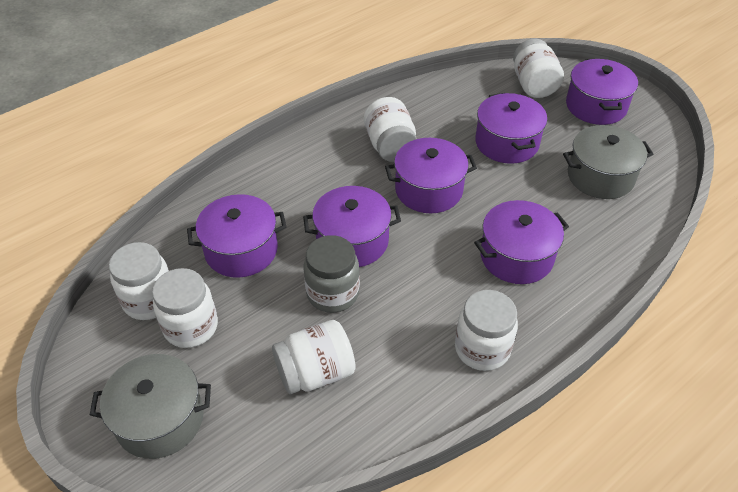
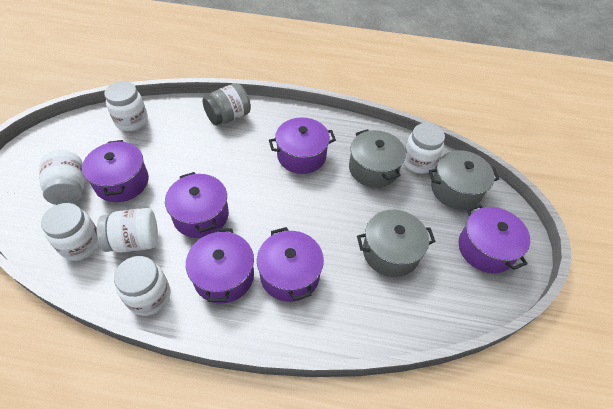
grey pot: 2 -> 3

